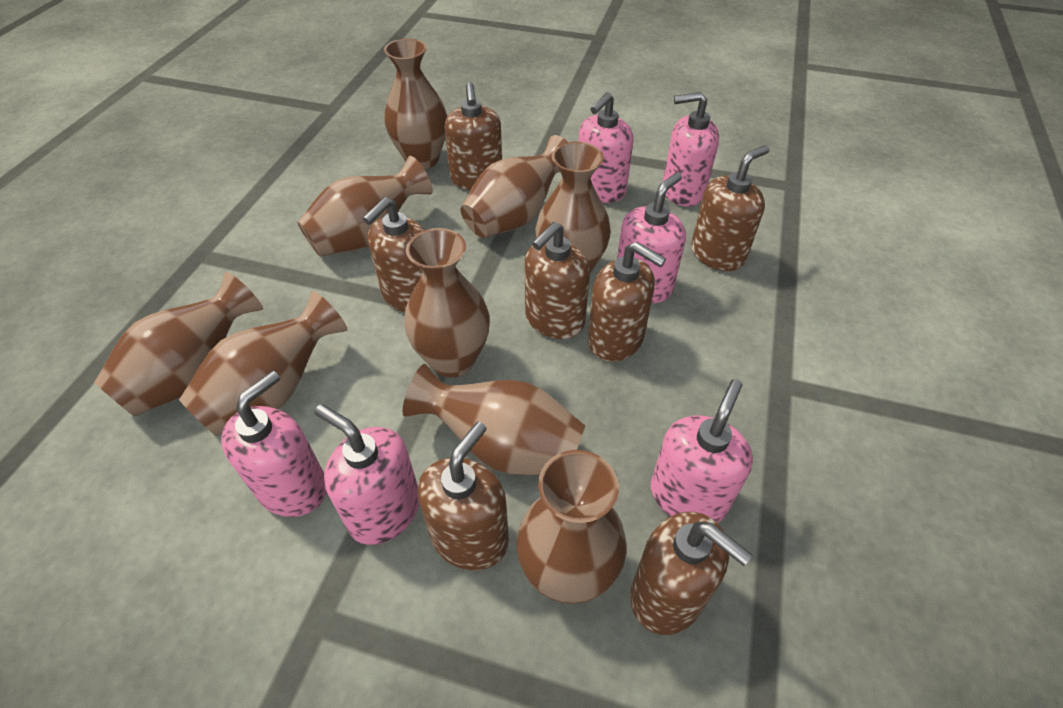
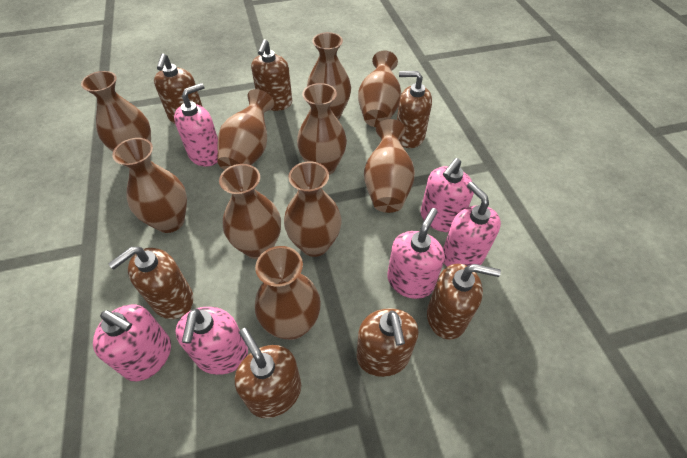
brown vase: 9 -> 10

